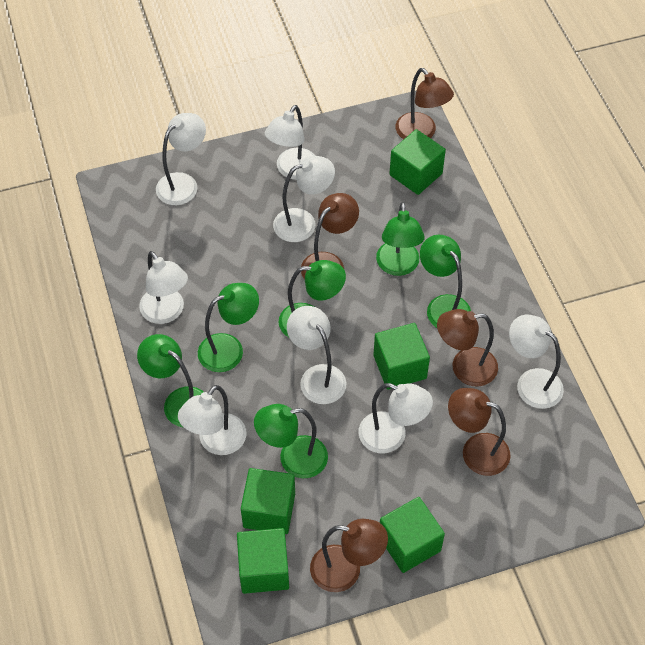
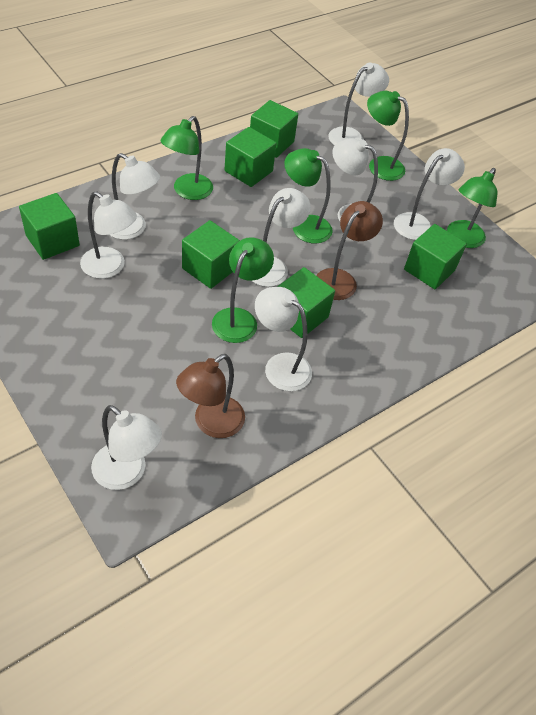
brown lamp: 5 -> 2
green cube: 5 -> 6
green lamp: 6 -> 5

